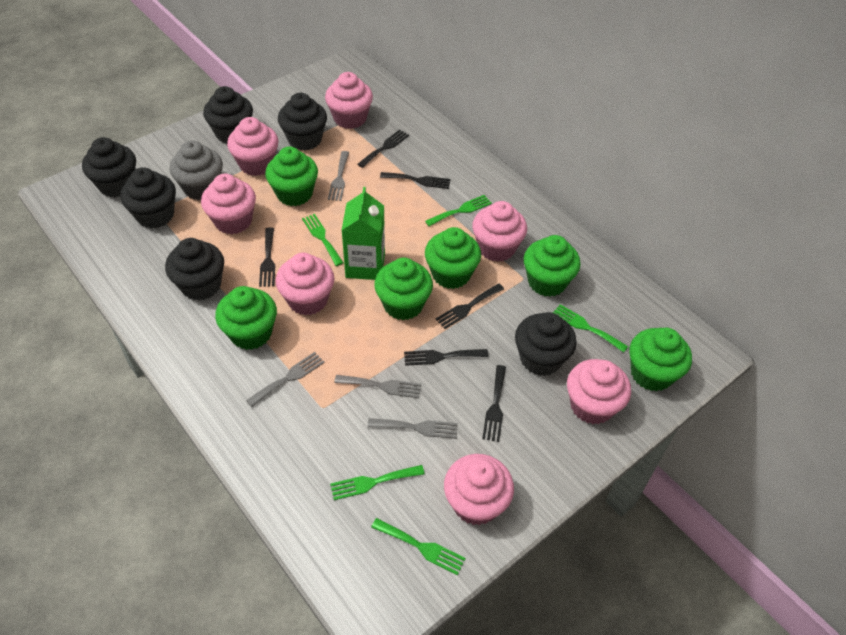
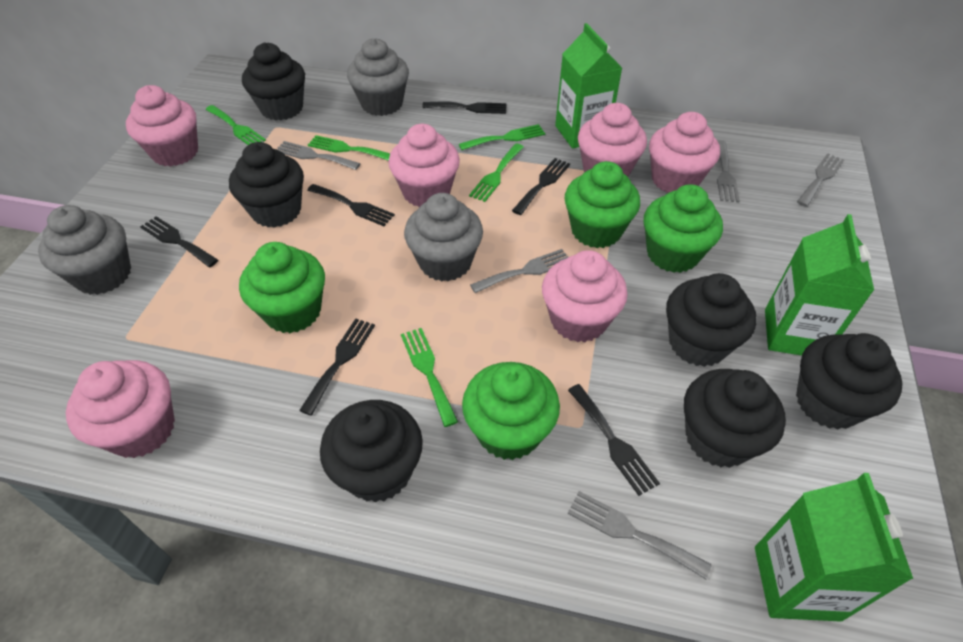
green carton: 1 -> 3
green cupcake: 6 -> 4
grey cupcake: 1 -> 3
grey fork: 4 -> 5
pink cupcake: 7 -> 6

